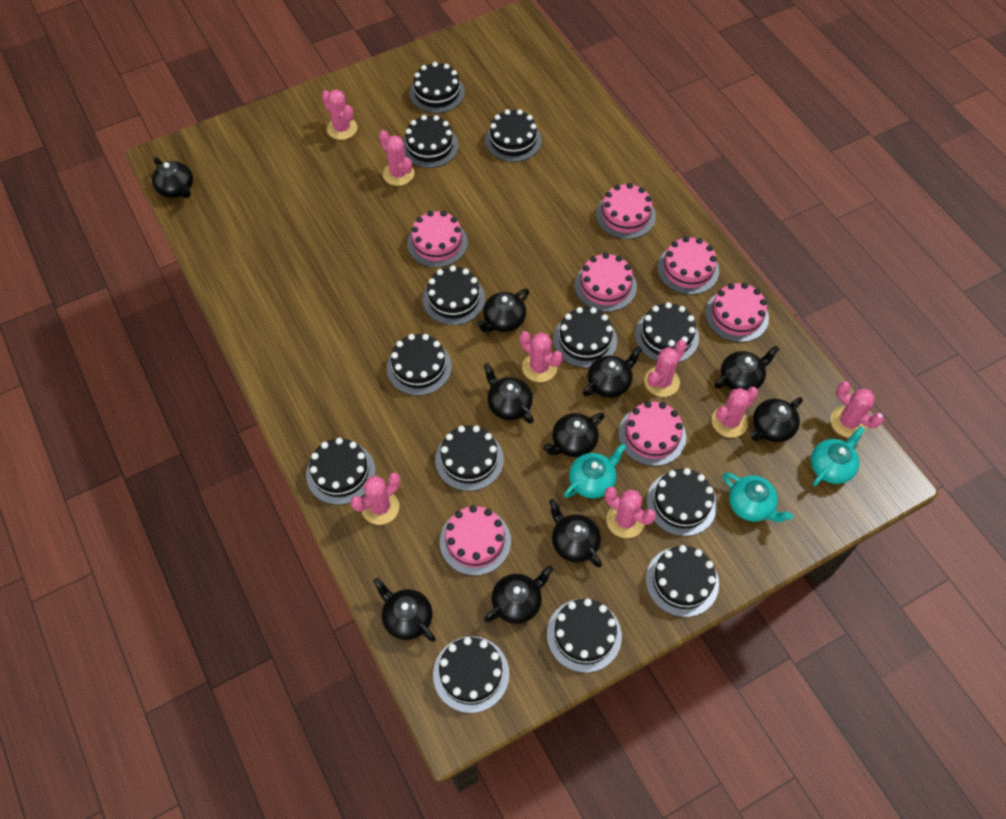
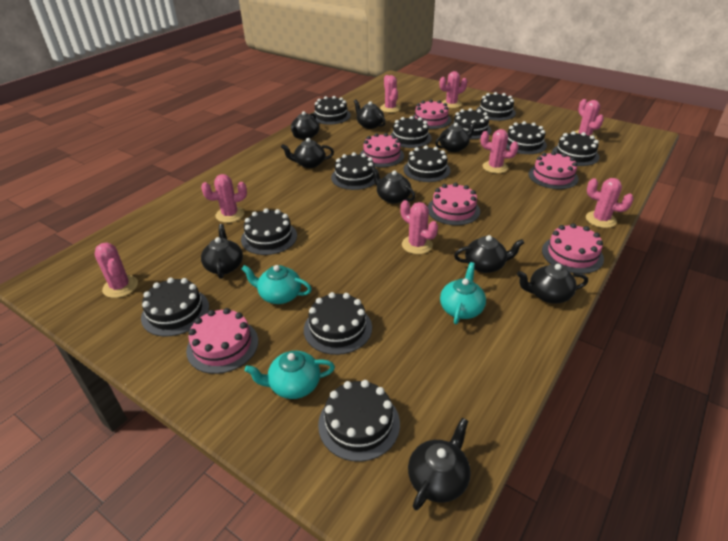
black cake: 13 -> 12
black teapot: 10 -> 9
pink cake: 7 -> 6

